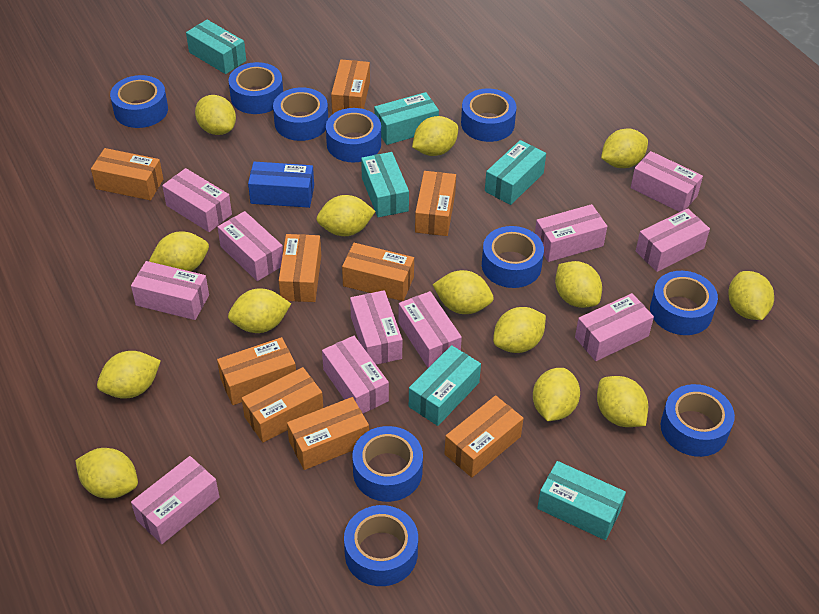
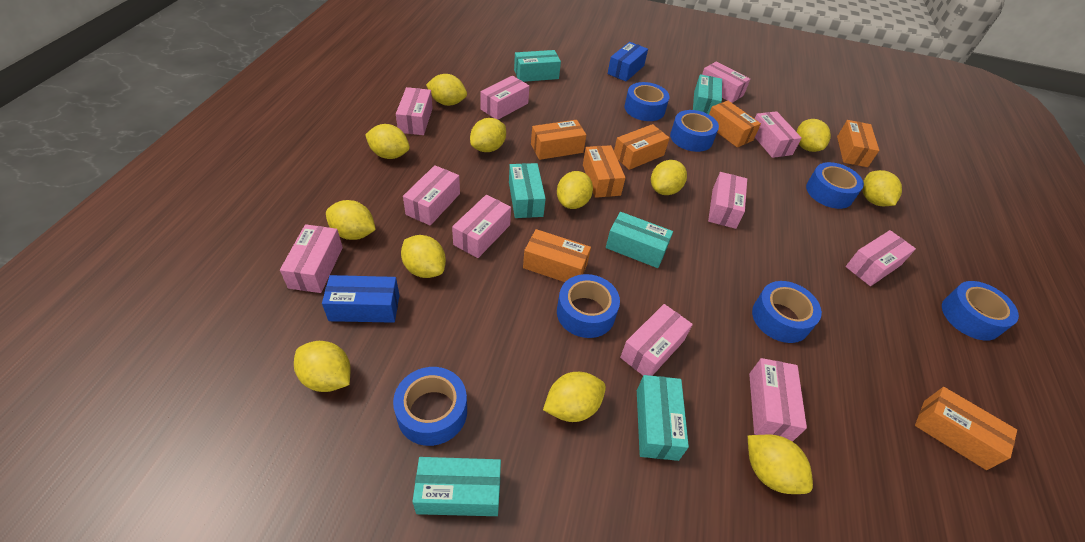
blue box: 1 -> 2
blue tape: 10 -> 7
orange box: 9 -> 7
yellow lemon: 14 -> 12

